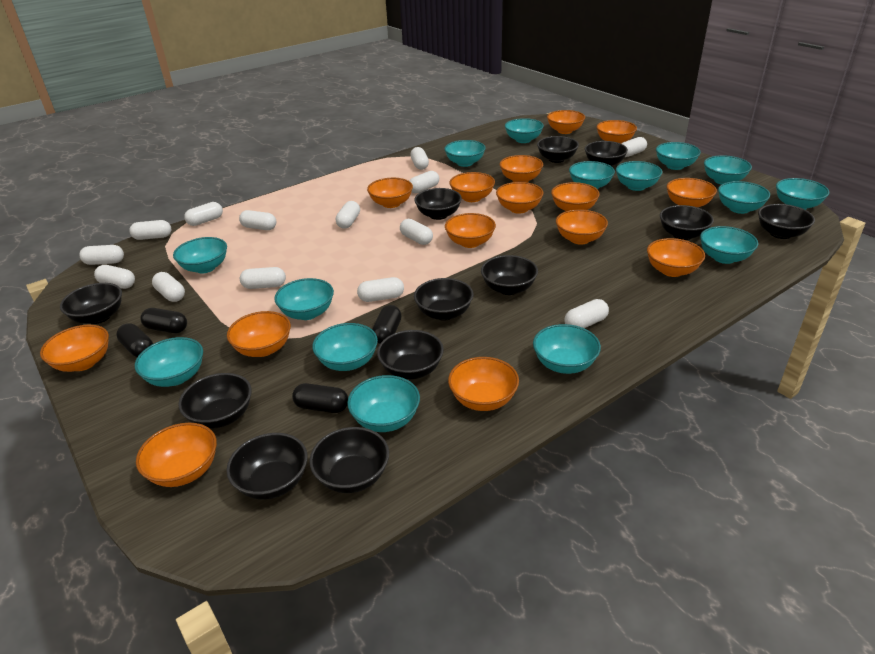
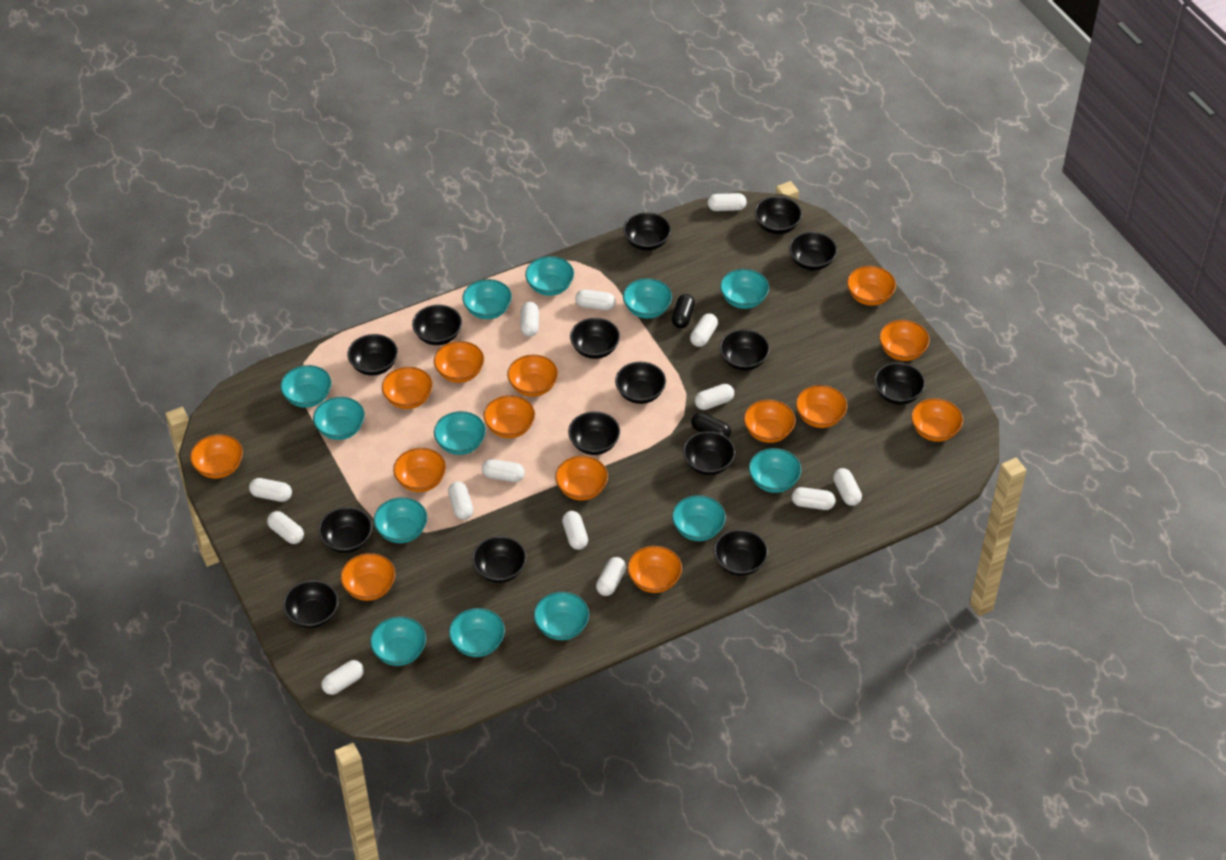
black bowl: 12 -> 15
black capsule: 4 -> 2
orange bowl: 15 -> 14
turquoise bowl: 15 -> 13

